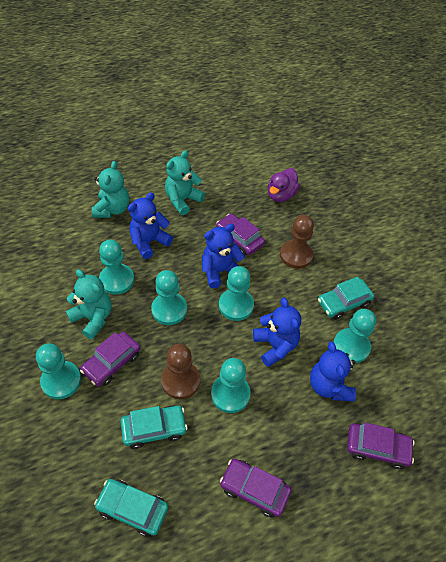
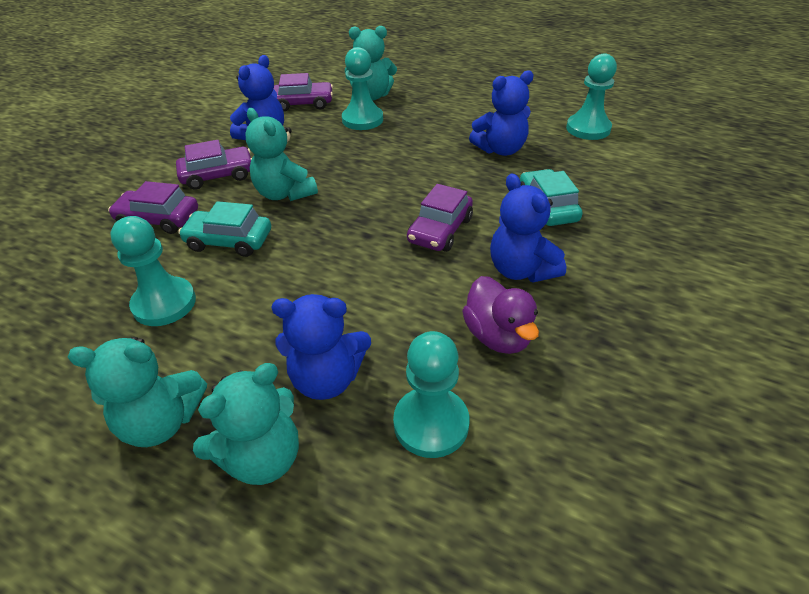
brown pawn: 2 -> 0
turquoise car: 3 -> 2
turquoise pawn: 6 -> 4
turquoise teddy bear: 3 -> 4

